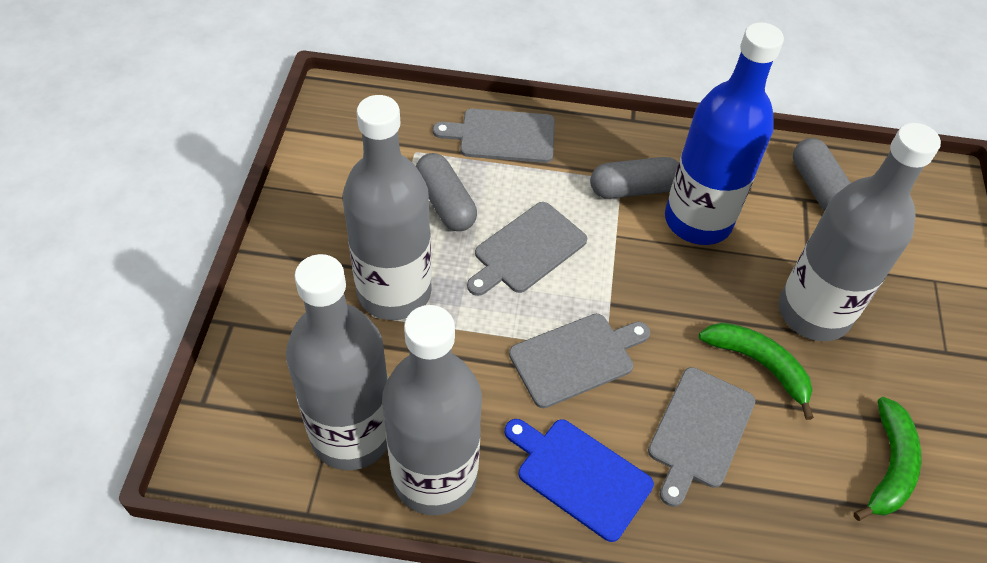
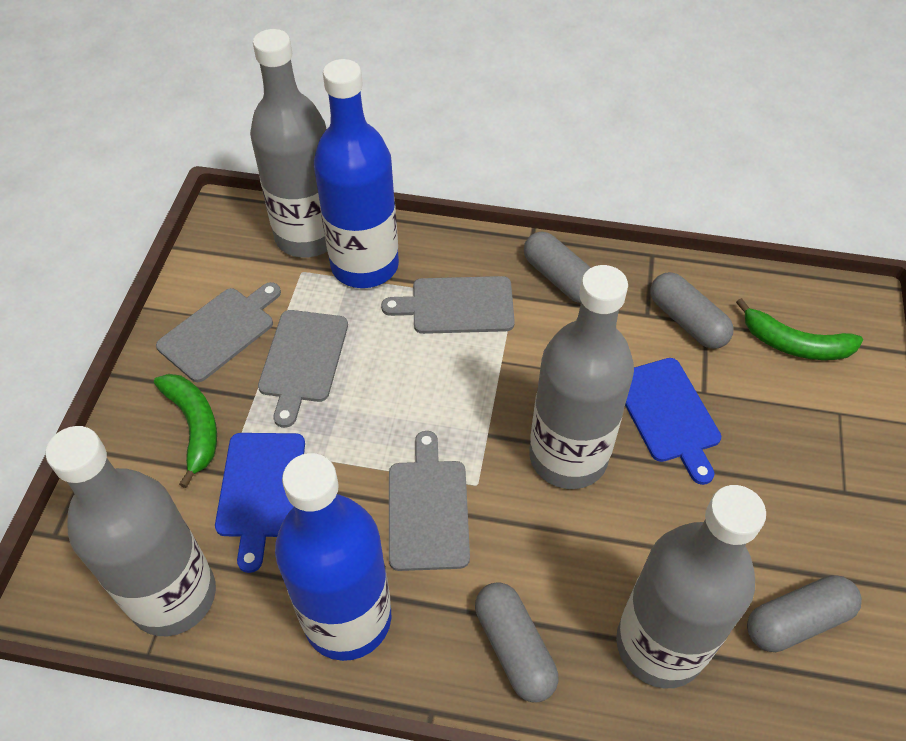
blue bottle: 1 -> 2
blue cutting board: 1 -> 2
grey capsule: 3 -> 4

